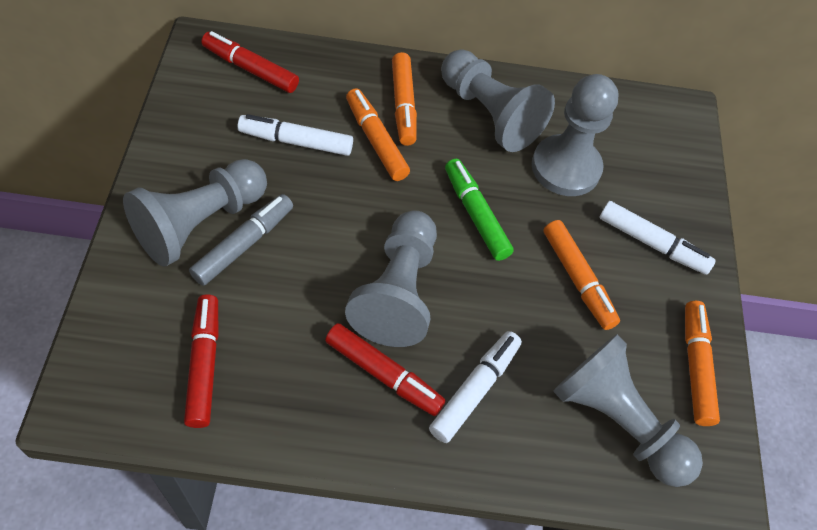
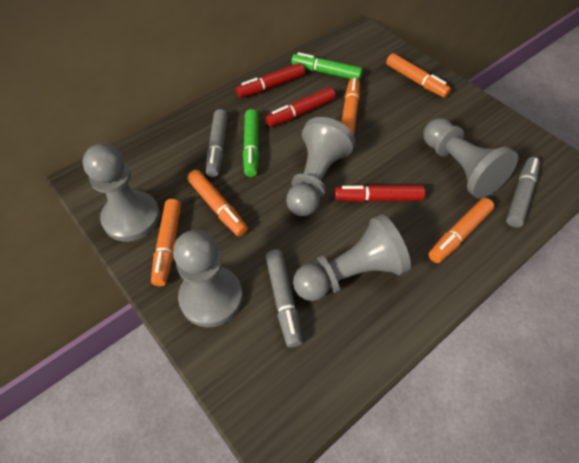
green marker: 1 -> 2
grey marker: 1 -> 3
orange marker: 4 -> 5
white marker: 3 -> 0

